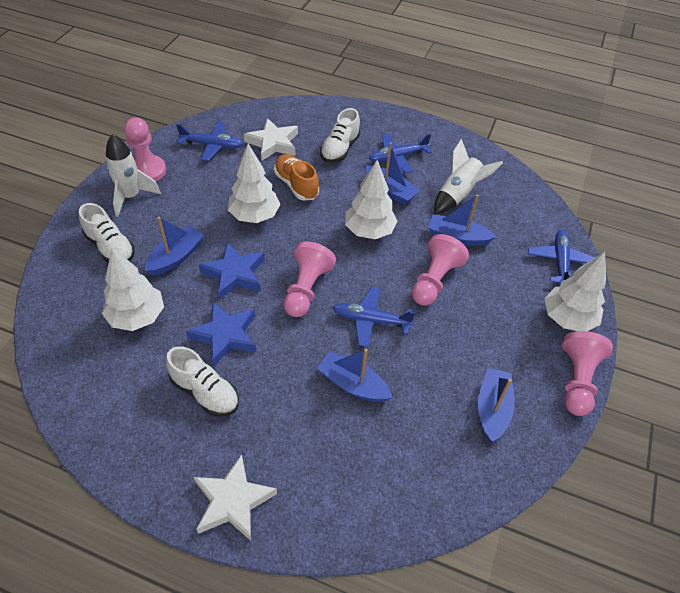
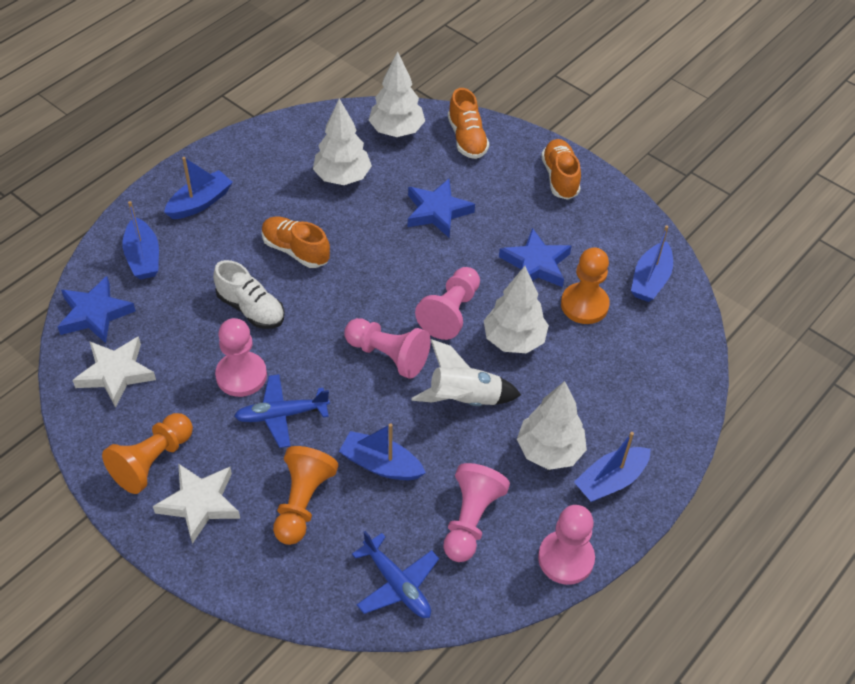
blue plane: 4 -> 2
blue star: 2 -> 3
orange pawn: 0 -> 3
orange shoe: 1 -> 3
pink pawn: 4 -> 5
white rocket: 2 -> 1
white shoe: 3 -> 1

